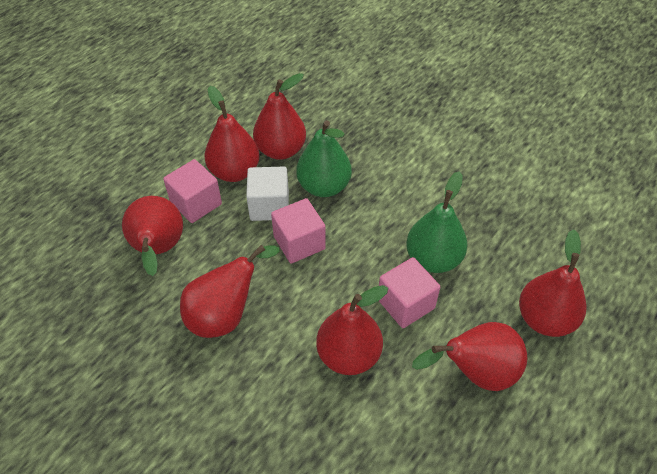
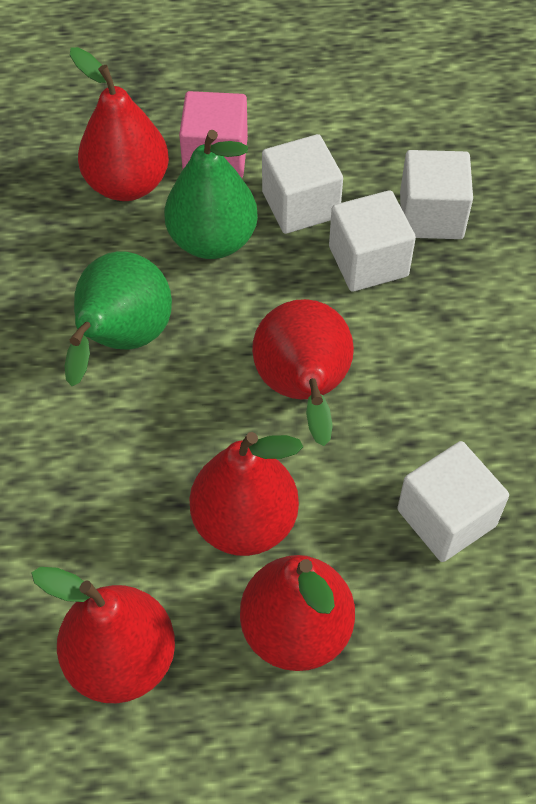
pink cube: 3 -> 1
red pear: 7 -> 5
white cube: 1 -> 4

